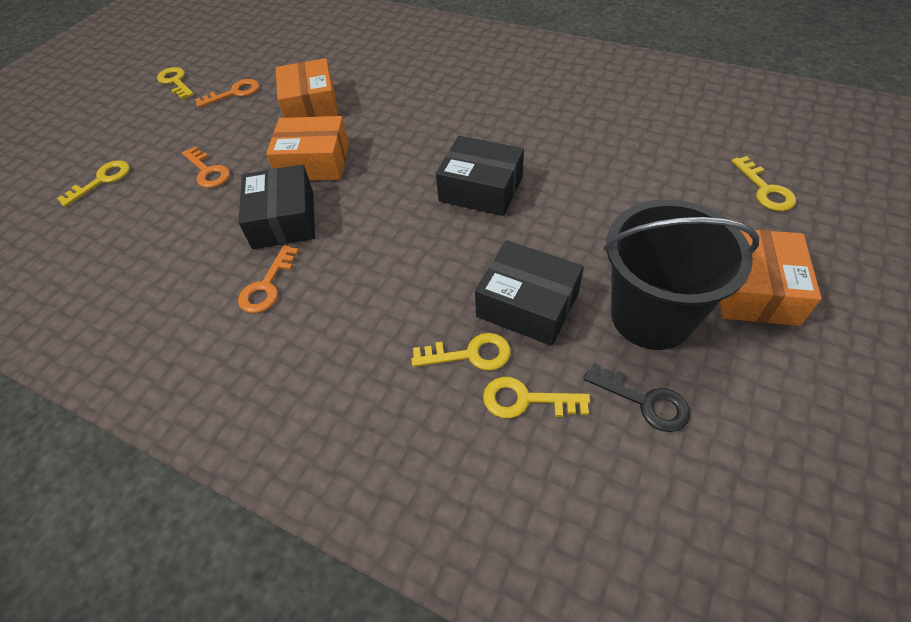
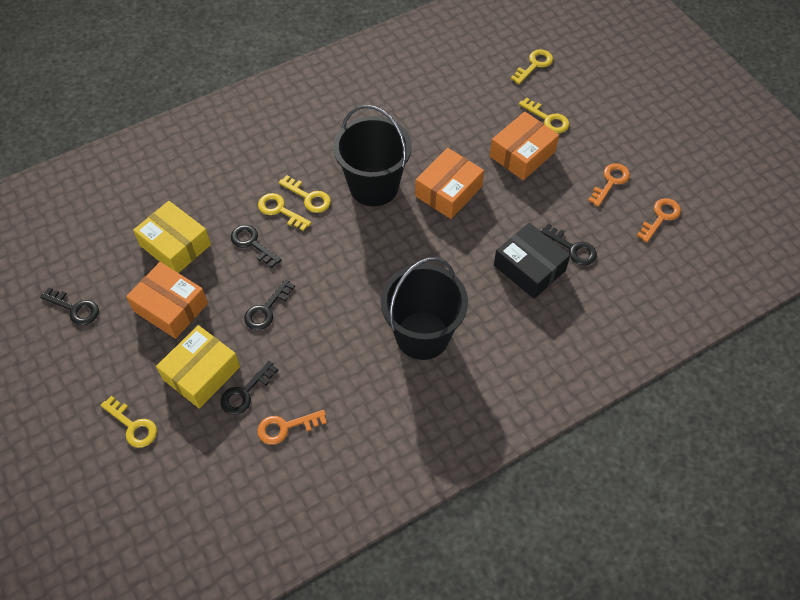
black box: 3 -> 1
black bucket: 1 -> 2
black key: 1 -> 5
yellow box: 0 -> 2

